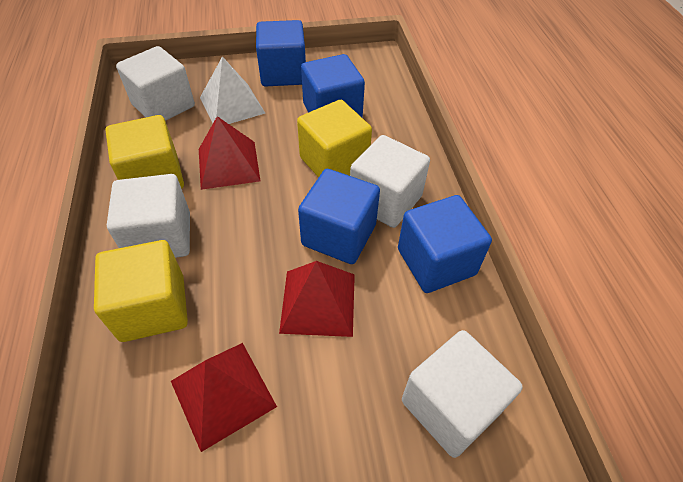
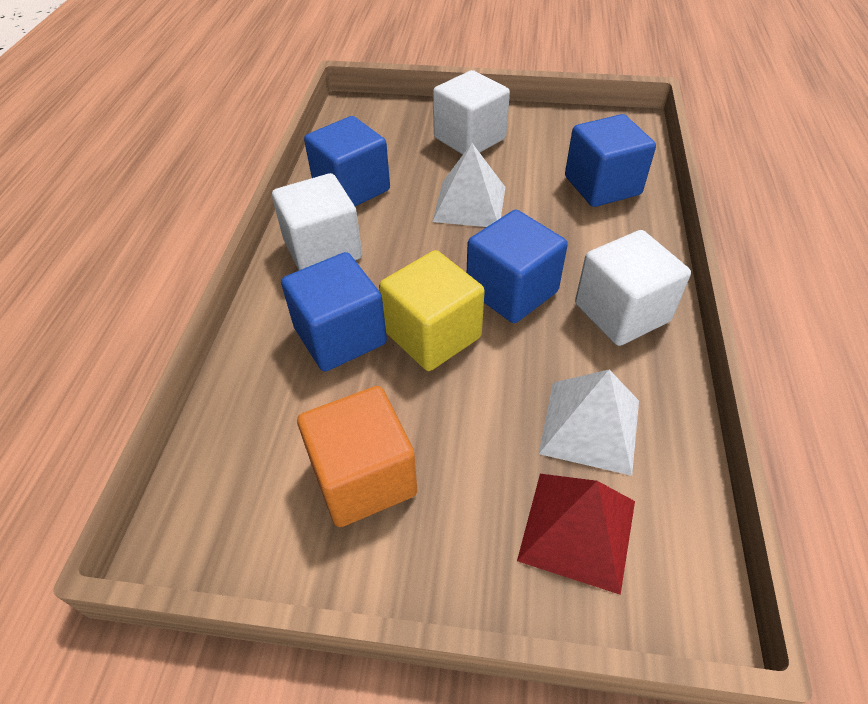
orange cube: 0 -> 1
red pyramid: 3 -> 1
white cube: 4 -> 3
white pyramid: 1 -> 2
yellow cube: 3 -> 1

